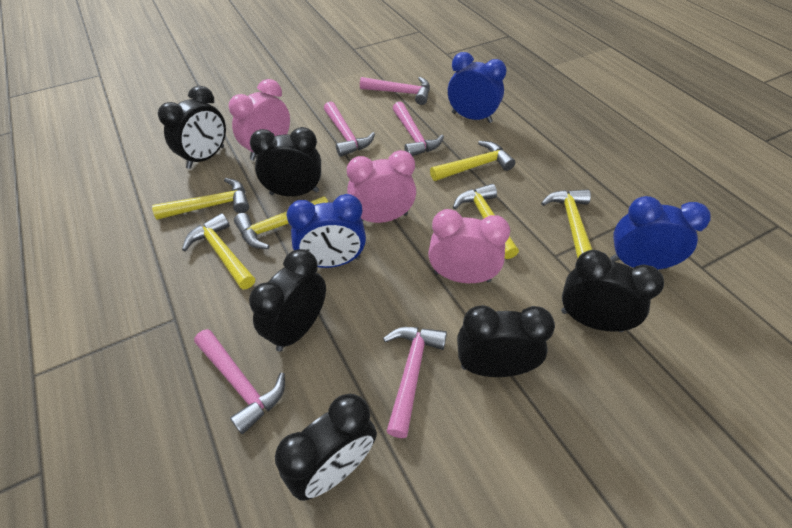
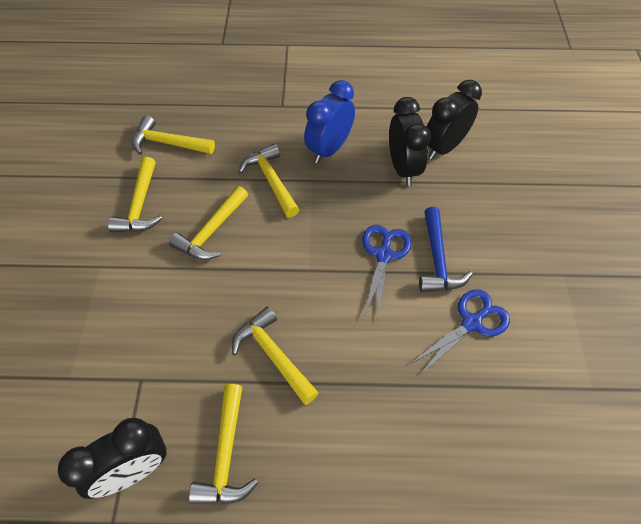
black clock: 6 -> 3
blue clock: 3 -> 1
blue hammer: 0 -> 1
blue scissors: 0 -> 2
pink clock: 3 -> 0
pink hammer: 5 -> 0

